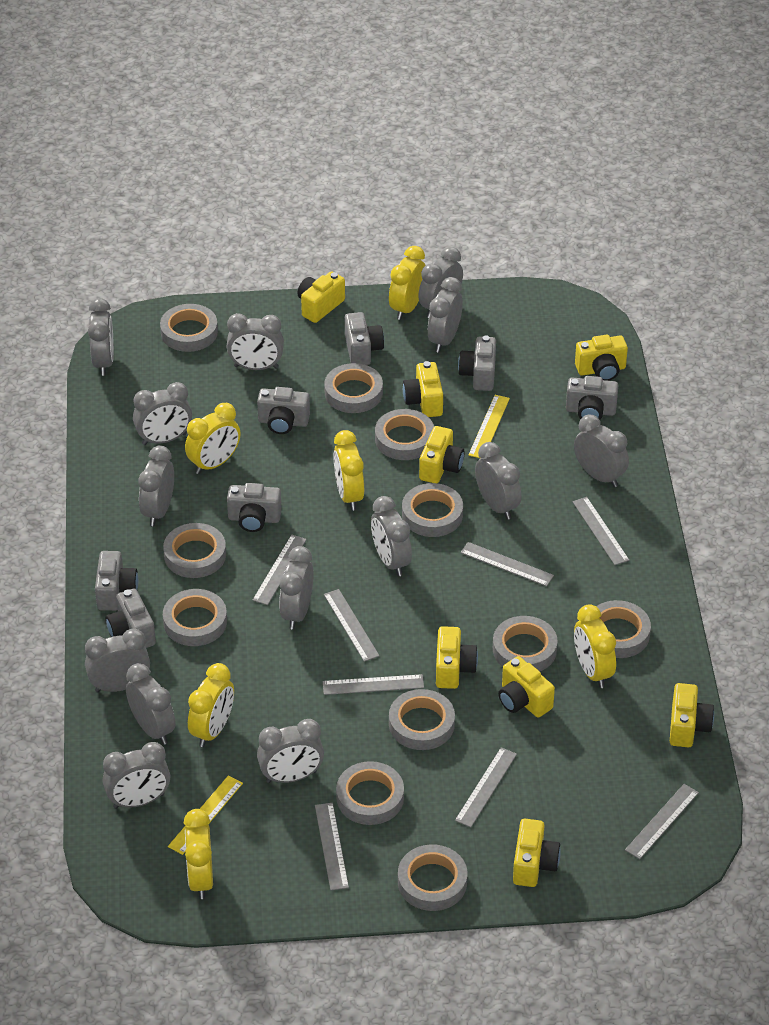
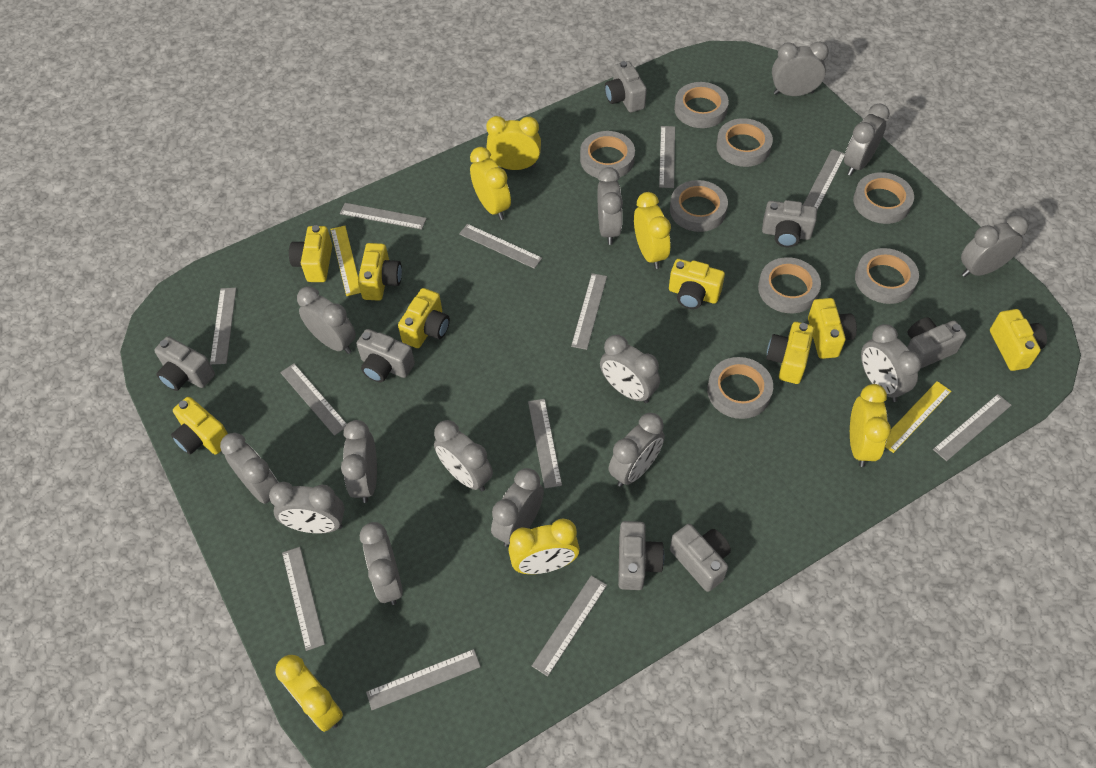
grey ruler: 8 -> 12
grey tape: 11 -> 8

